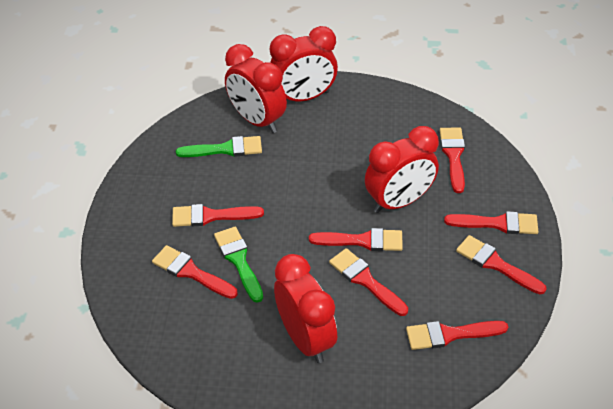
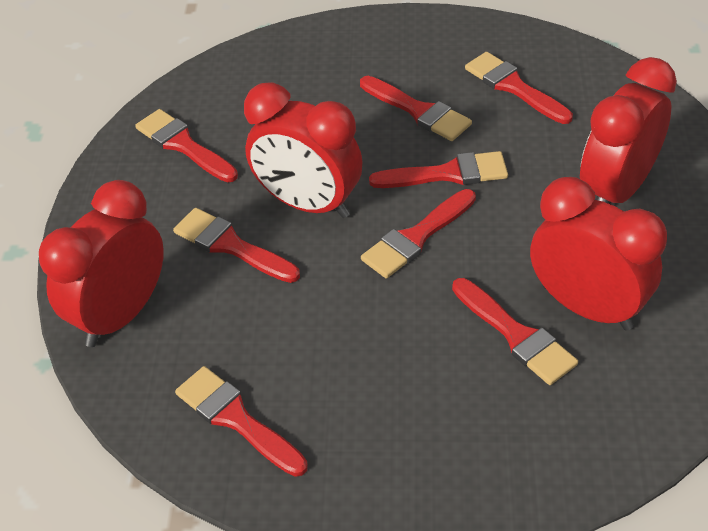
green brush: 2 -> 0

